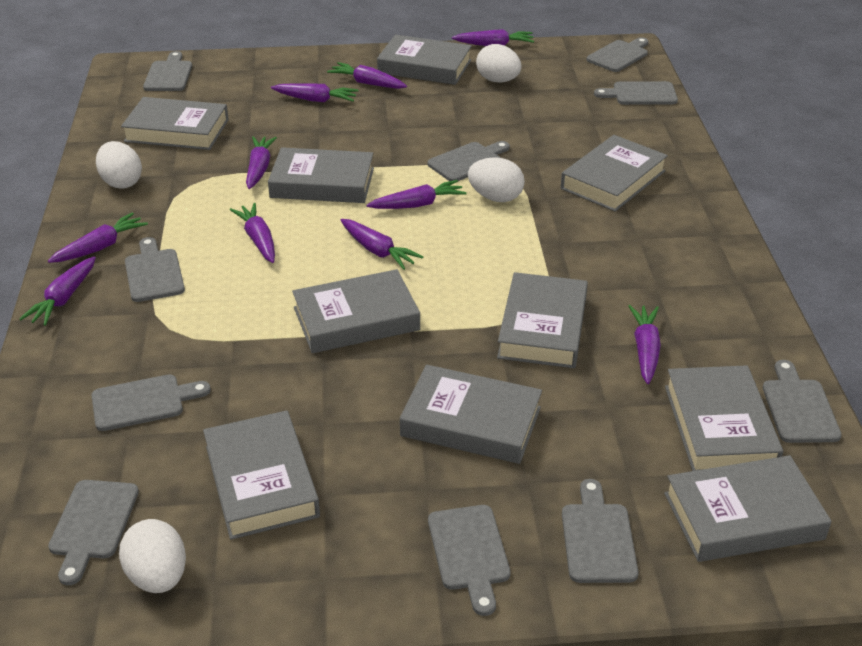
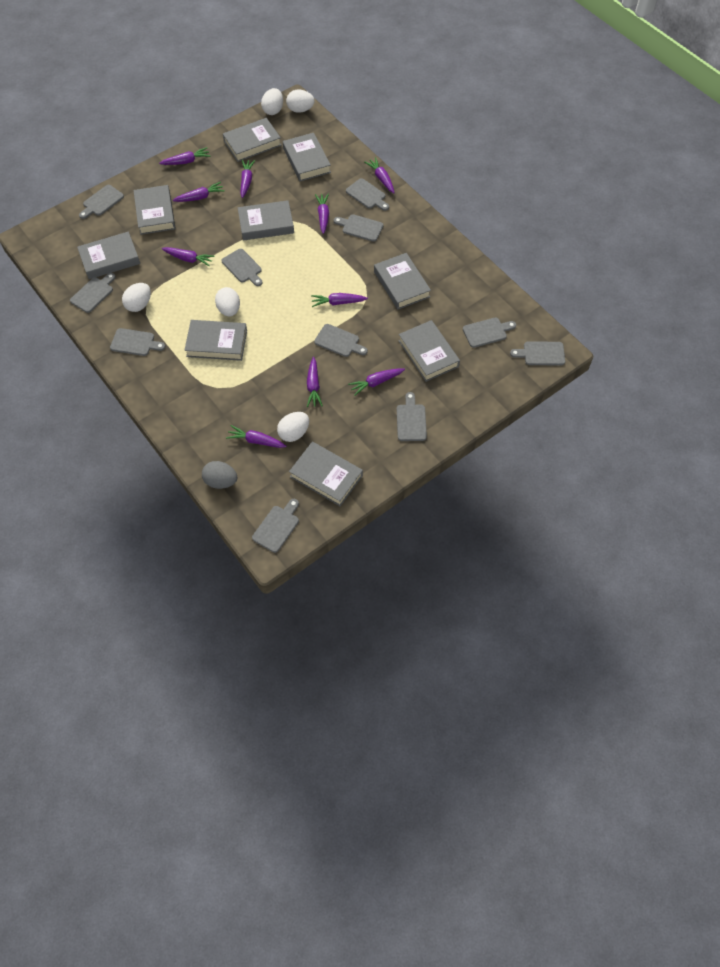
grey book: 10 -> 9
grey cutting board: 10 -> 11
grey egg: 0 -> 1
white egg: 4 -> 5

